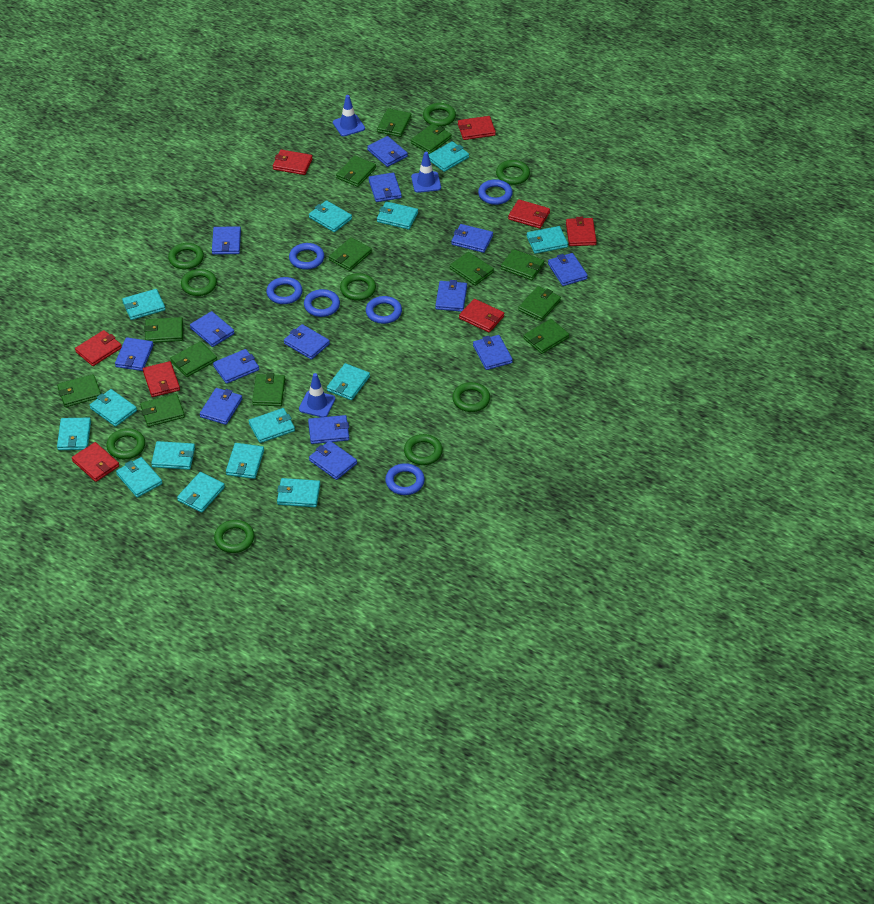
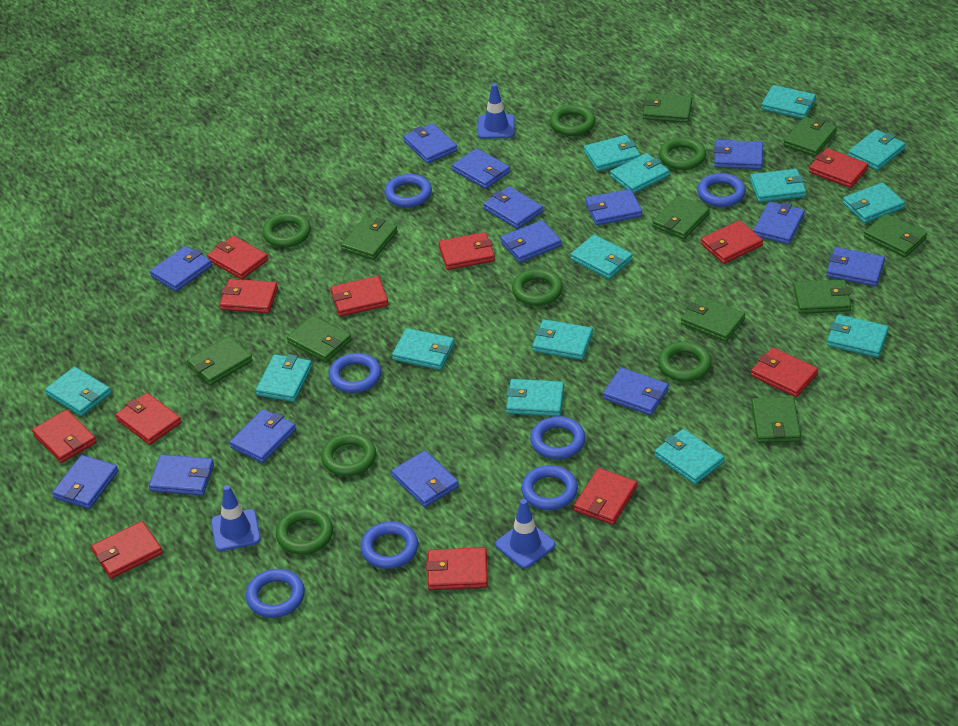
blue ring: 6 -> 7
green ring: 9 -> 7
green wallet: 13 -> 10
red wallet: 8 -> 12

